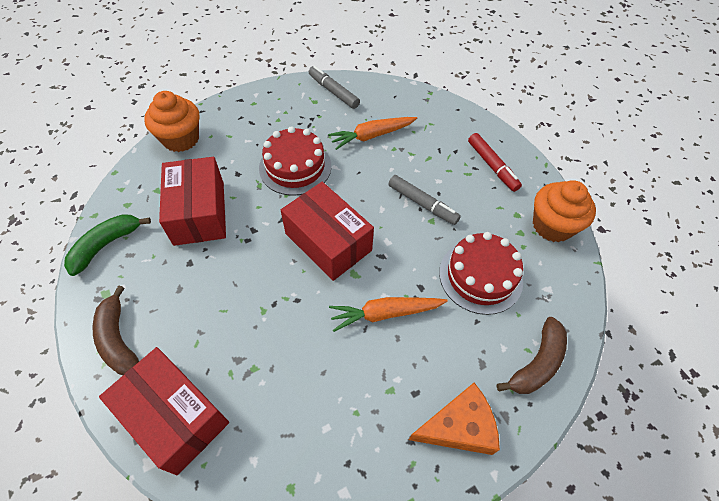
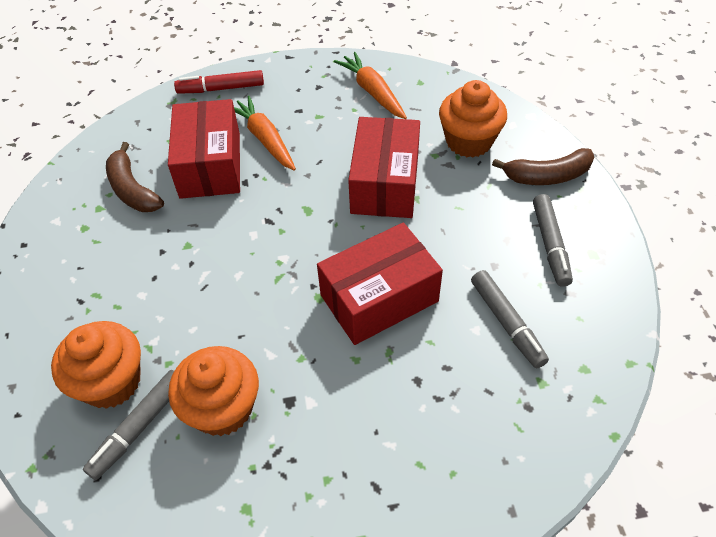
green banana: 1 -> 0
grey marker: 2 -> 3
orange cheese: 1 -> 0
orange cupcake: 2 -> 3
red cake: 2 -> 0

